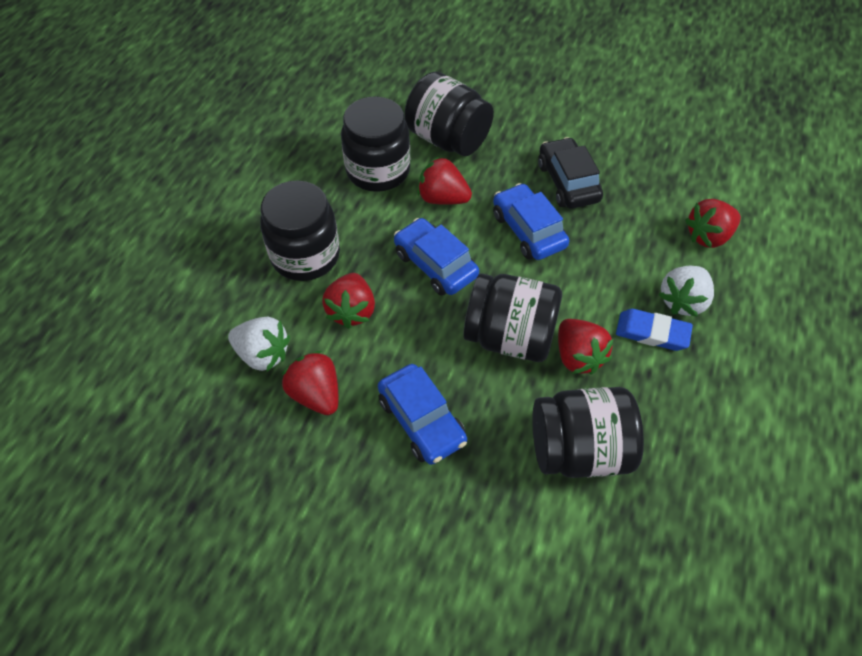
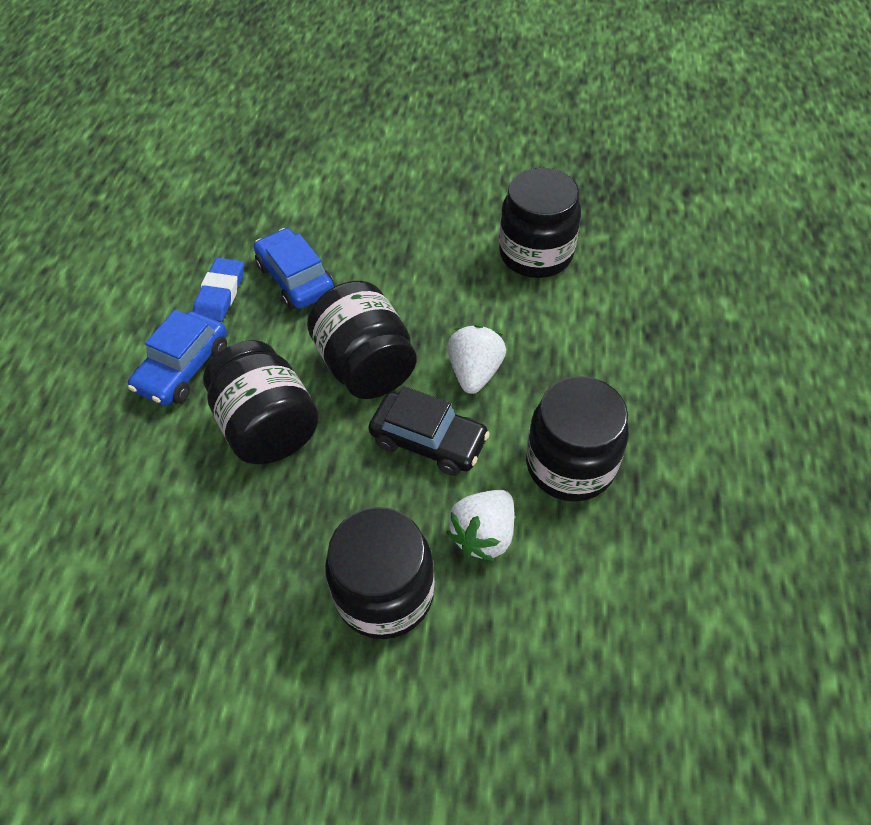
blue car: 3 -> 2
red strawberry: 5 -> 0

